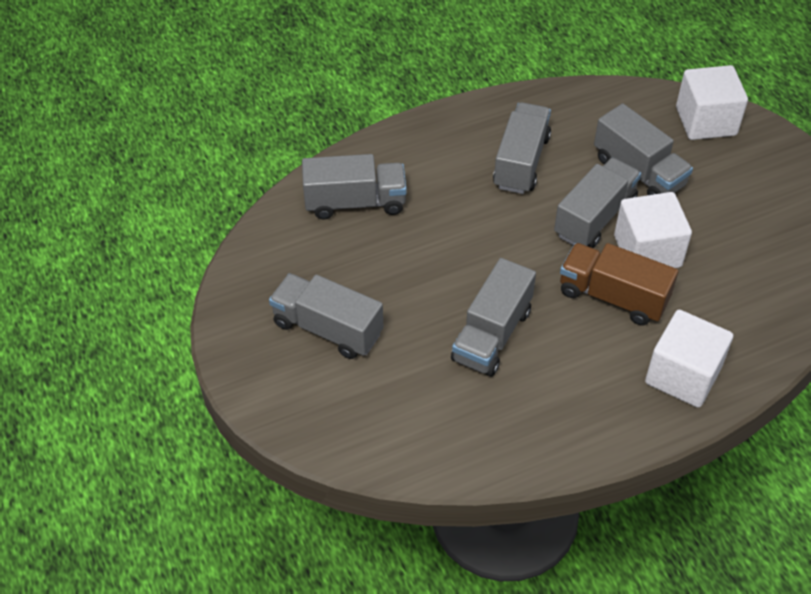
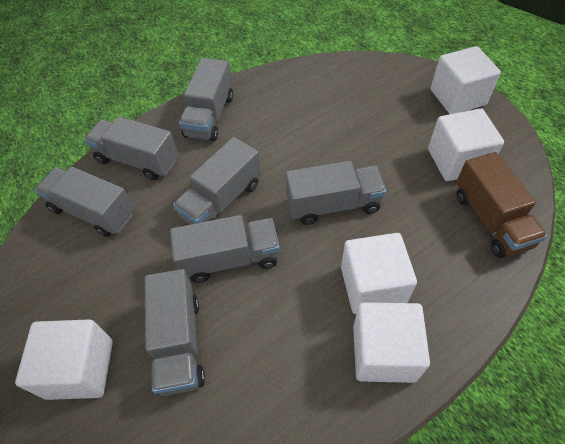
grey truck: 6 -> 7
white cube: 3 -> 5

